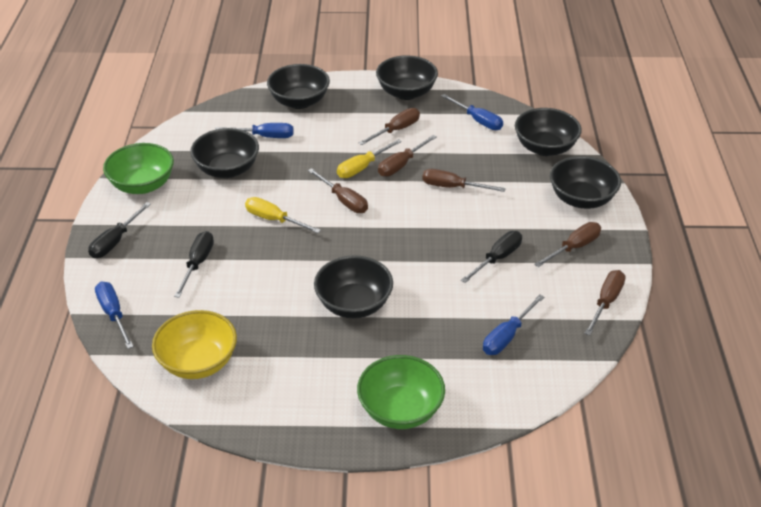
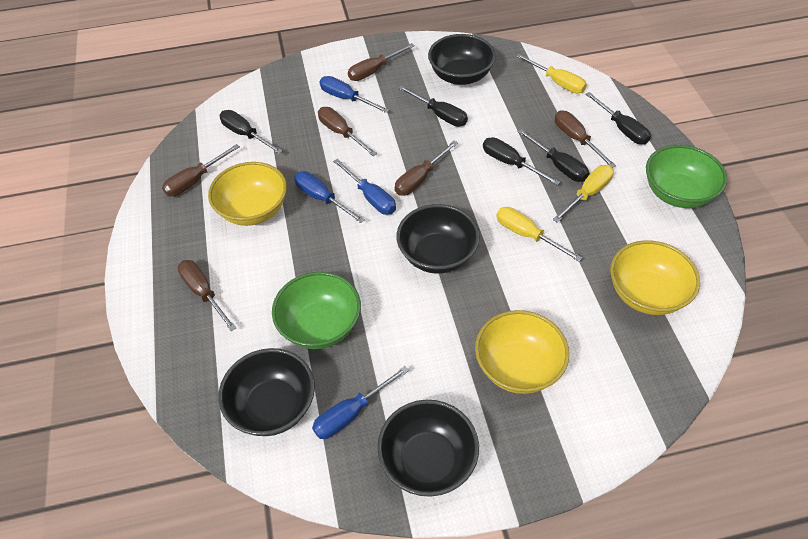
black bowl: 6 -> 4
black screwdriver: 3 -> 5
yellow bowl: 1 -> 3
yellow screwdriver: 2 -> 3

